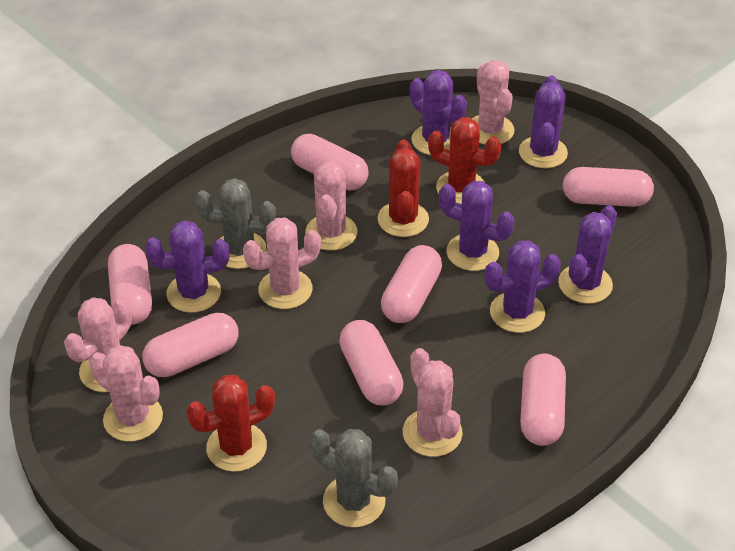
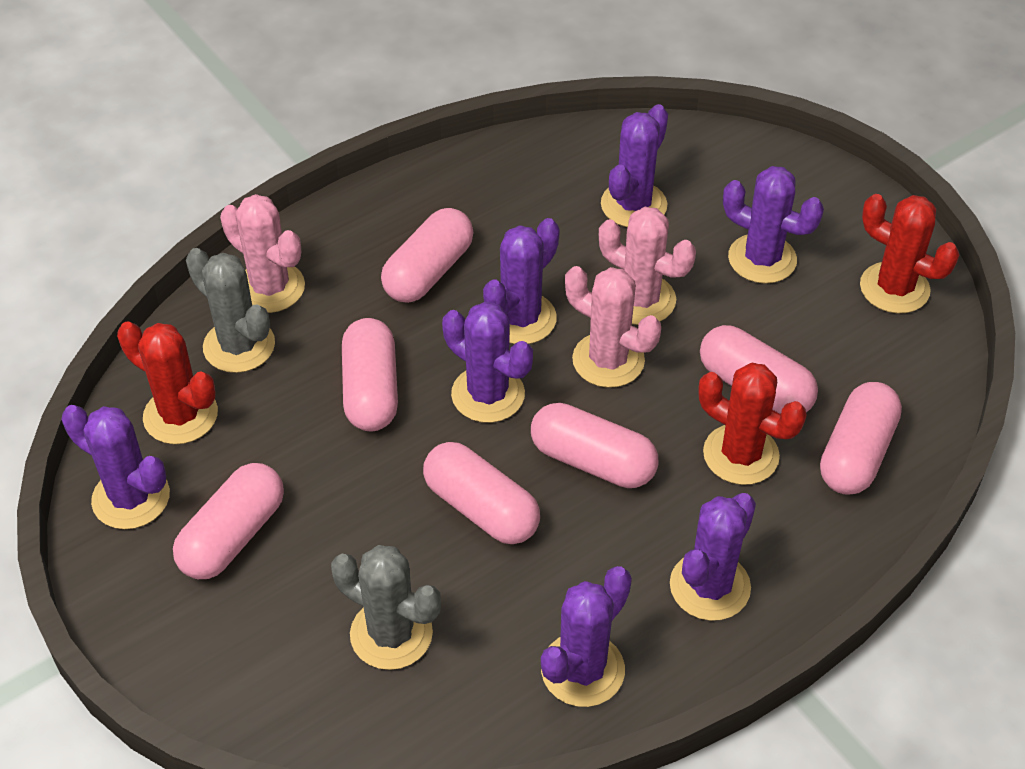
pink cactus: 6 -> 3
purple cactus: 6 -> 7

